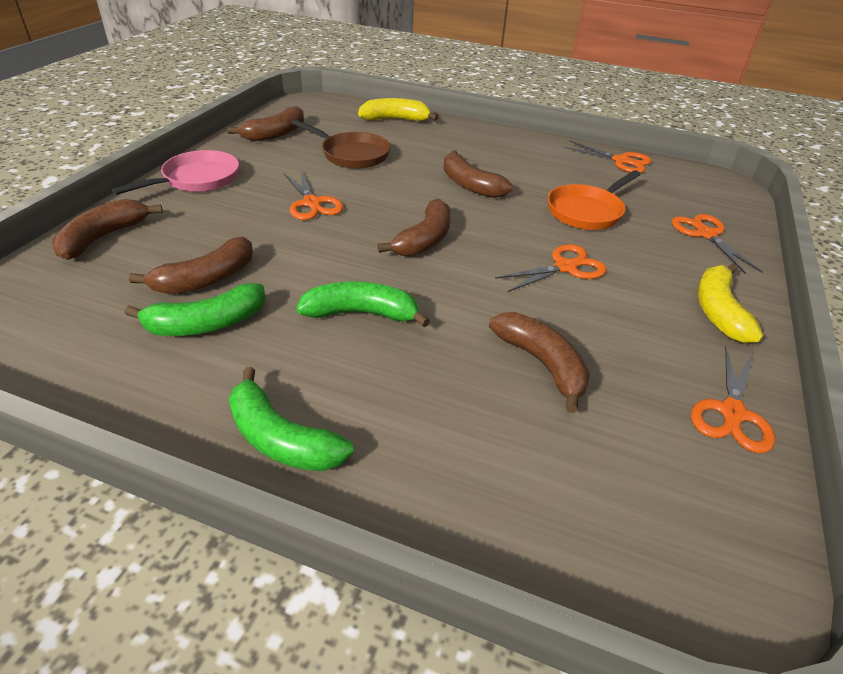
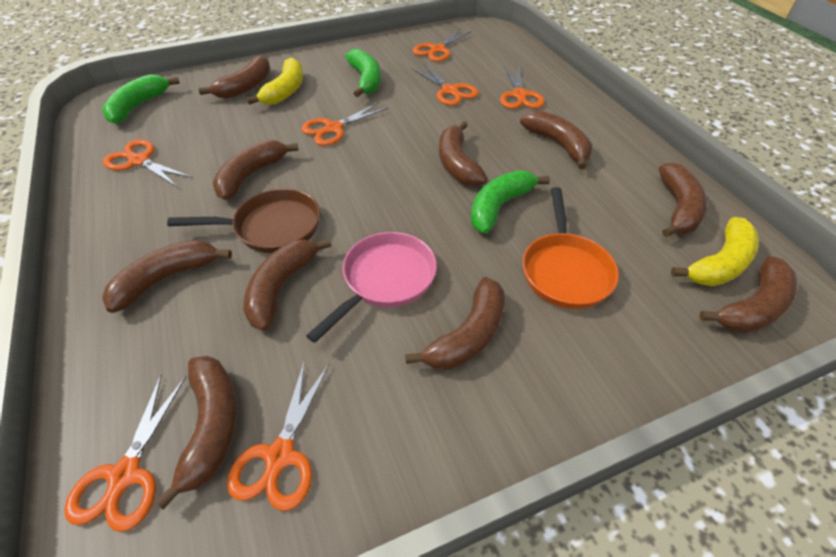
brown banana: 6 -> 10
orange scissors: 5 -> 7

